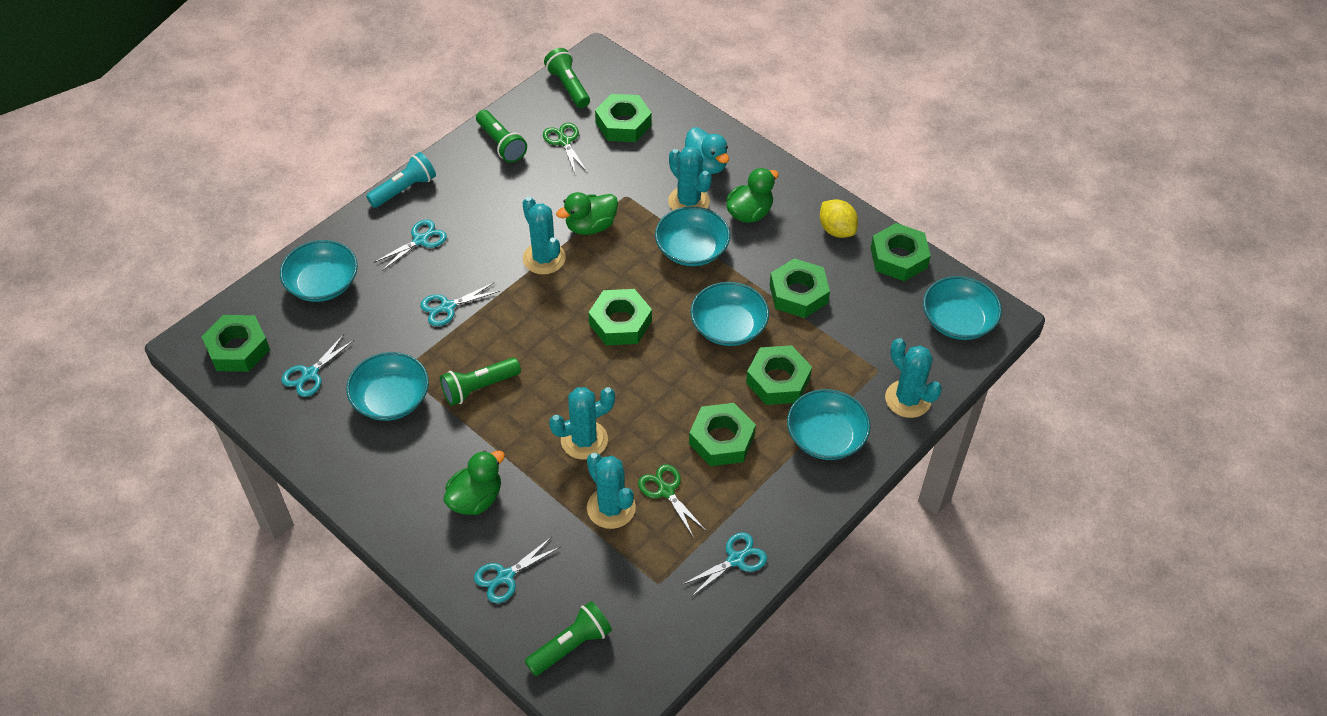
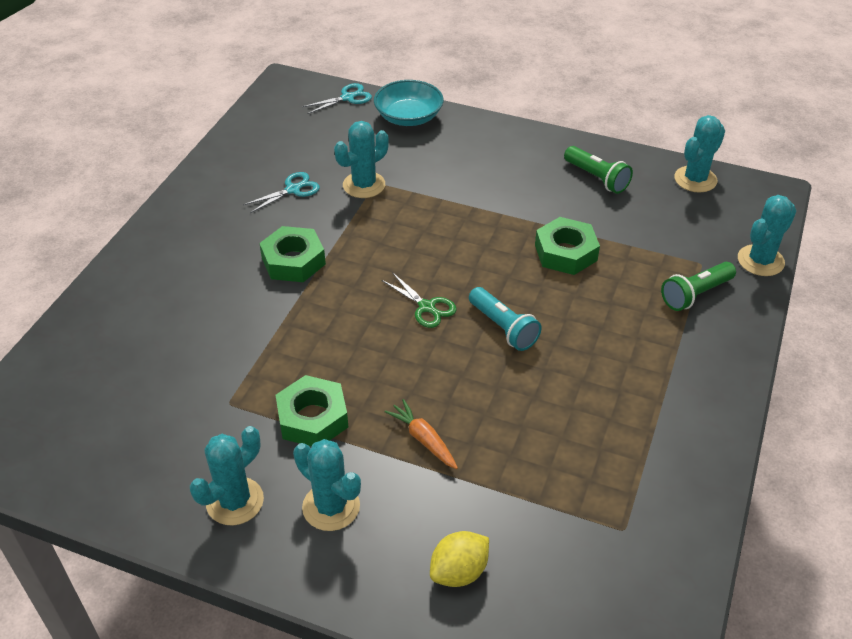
green duck: 3 -> 0
green flashlight: 4 -> 2
green nut: 7 -> 3
green scissors: 2 -> 1
orange carrot: 0 -> 1
turquoise bowl: 6 -> 1
turquoise duck: 1 -> 0
turquoise scissors: 5 -> 2

